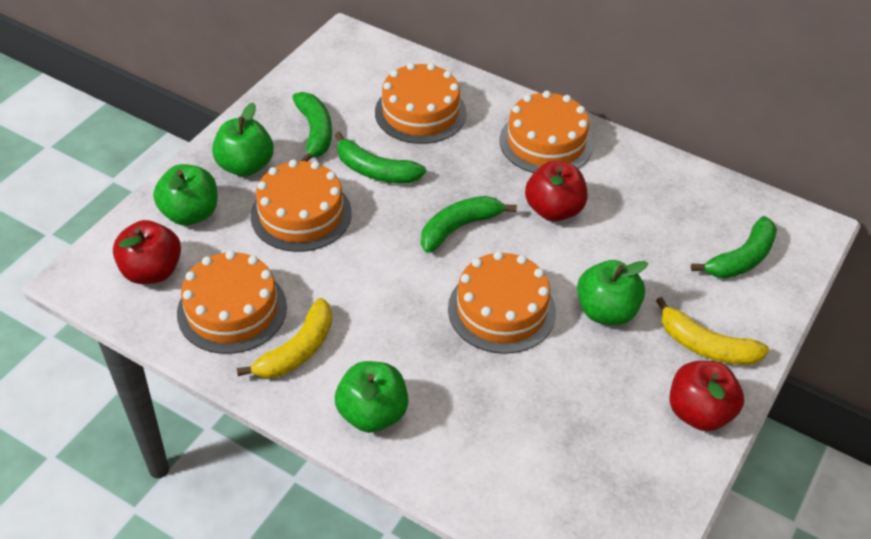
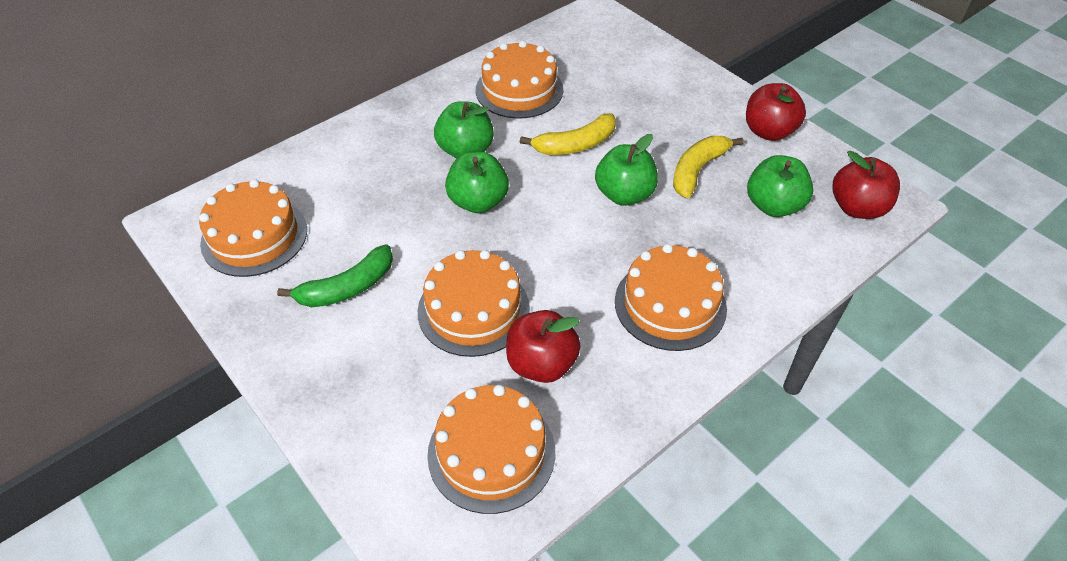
green banana: 4 -> 1

